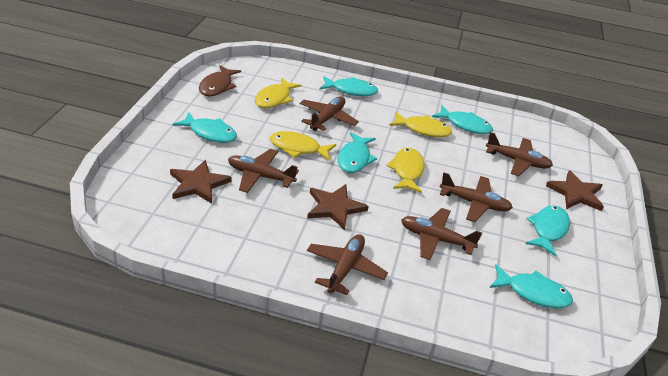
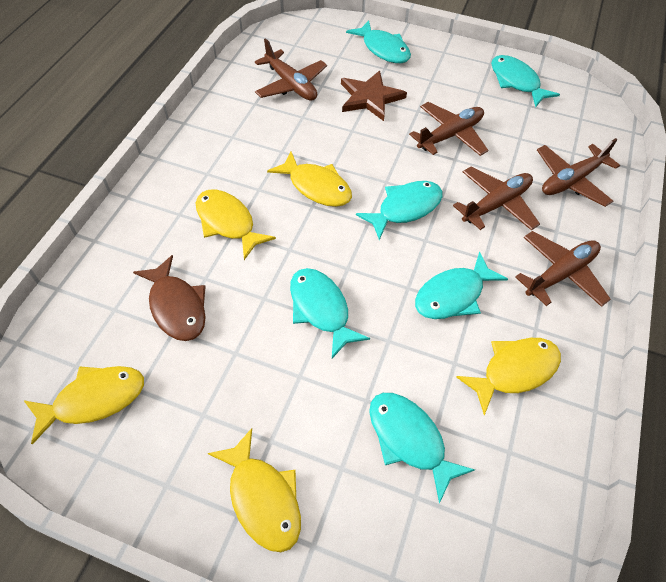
brown plane: 6 -> 5
brown star: 3 -> 1
yellow fish: 4 -> 5

